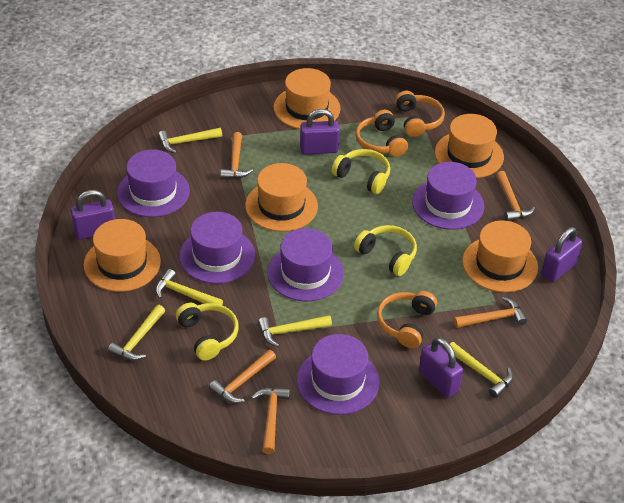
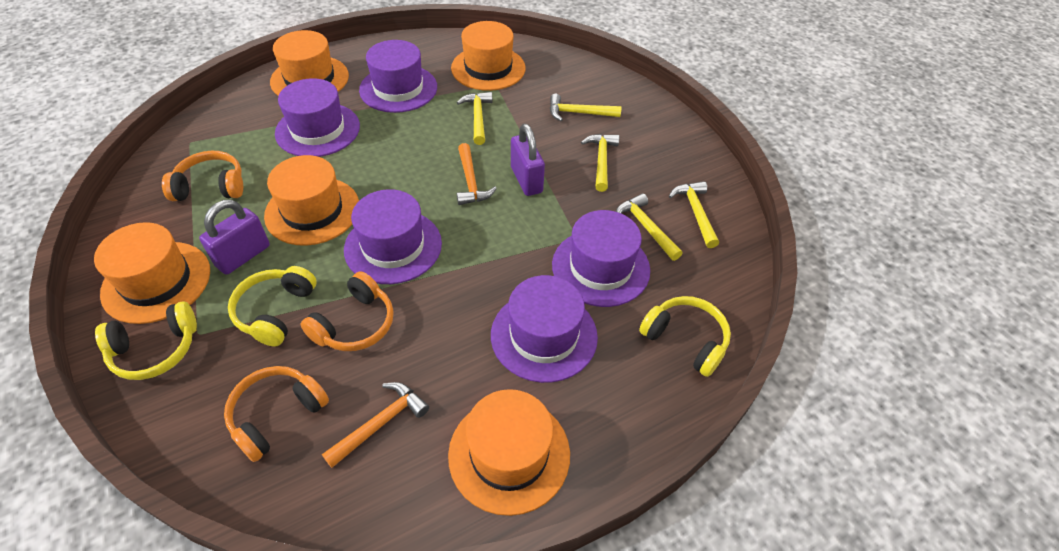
orange hammer: 5 -> 2
purple padlock: 4 -> 2

